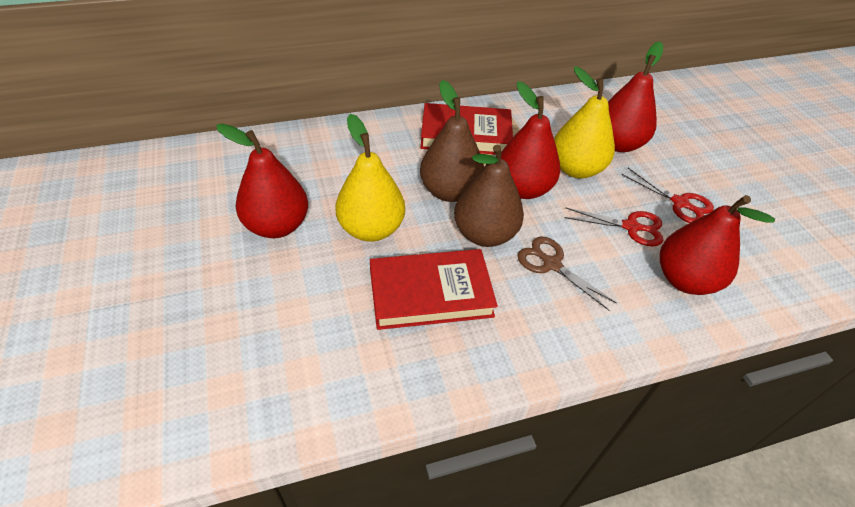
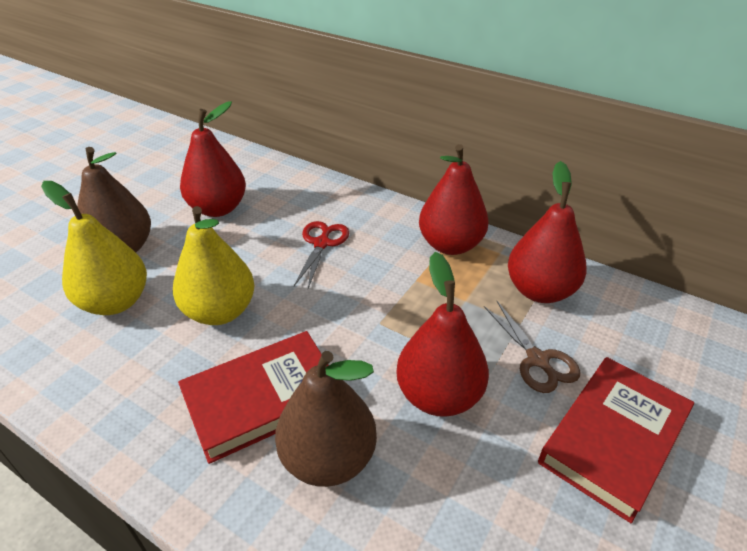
red scissors: 2 -> 1

